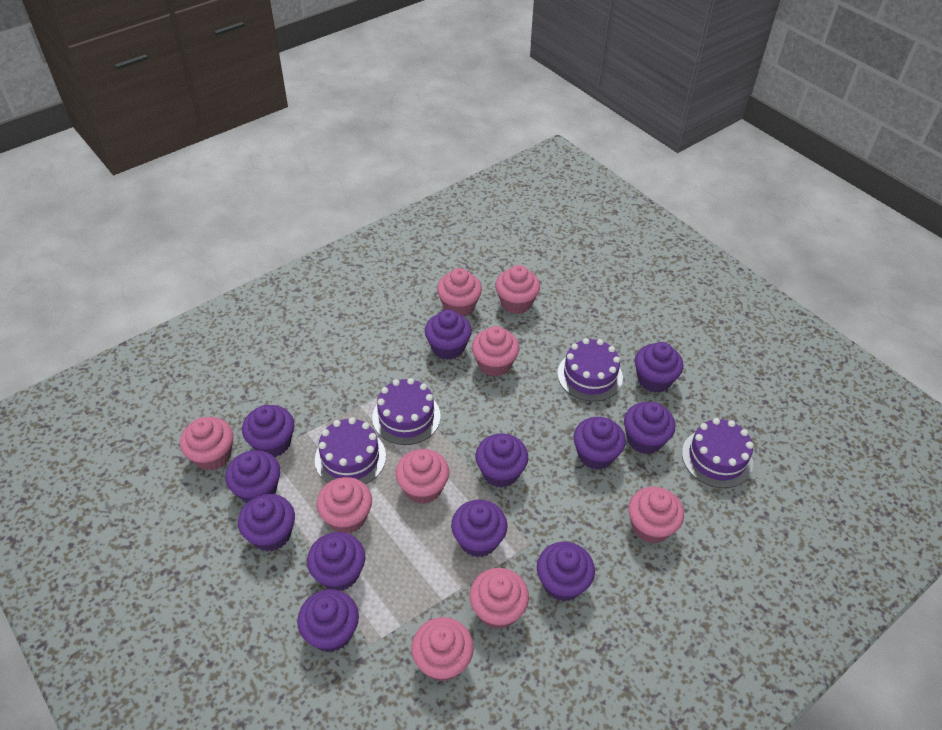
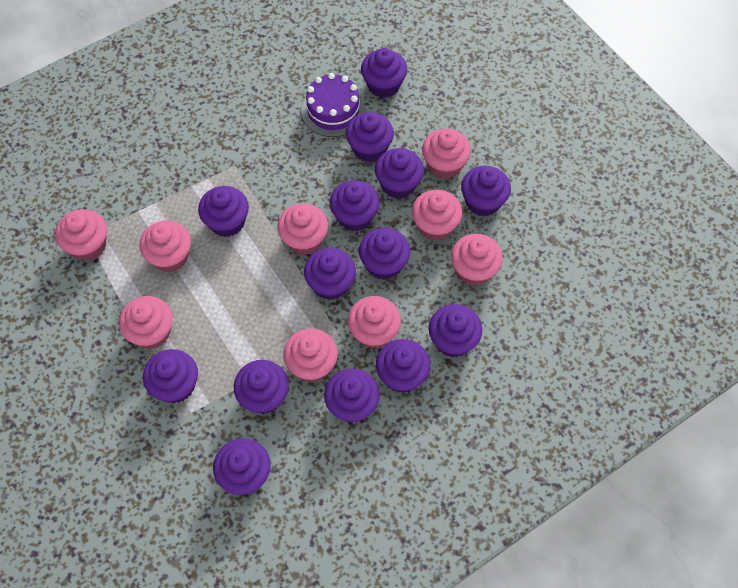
purple cake: 4 -> 1
purple cupcake: 12 -> 14

